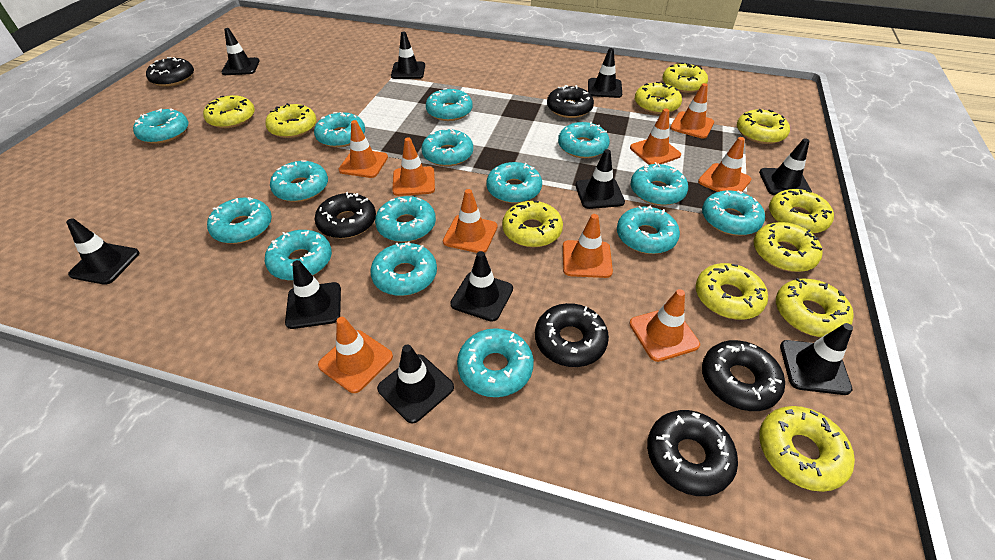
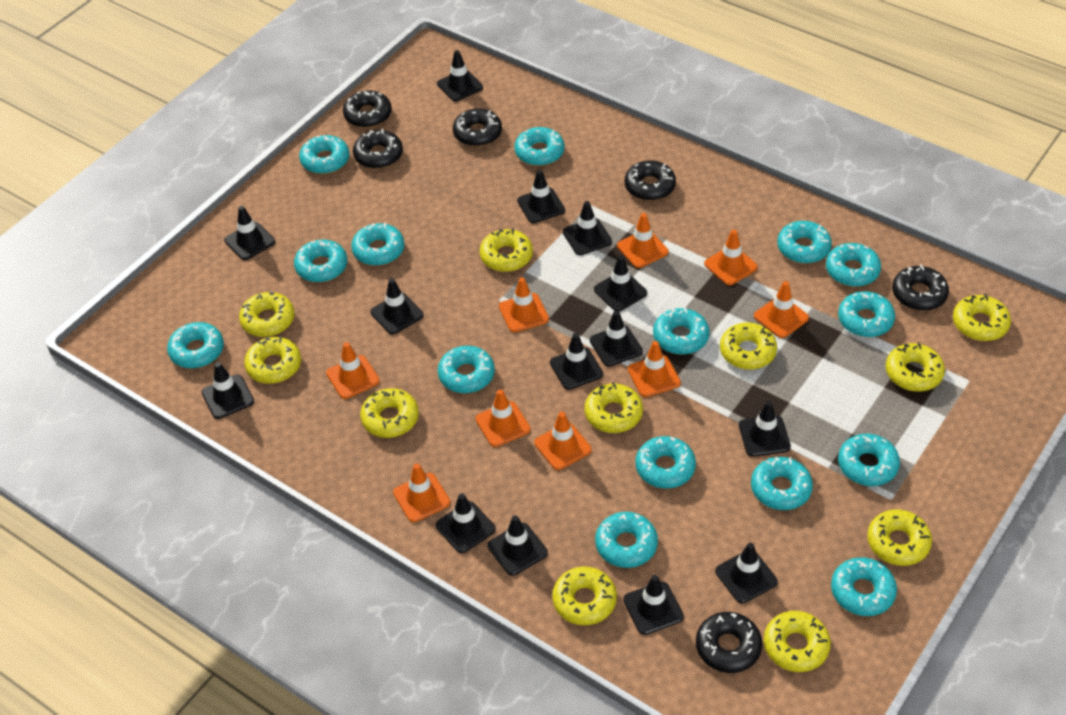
black traffic cone: 10 -> 14

